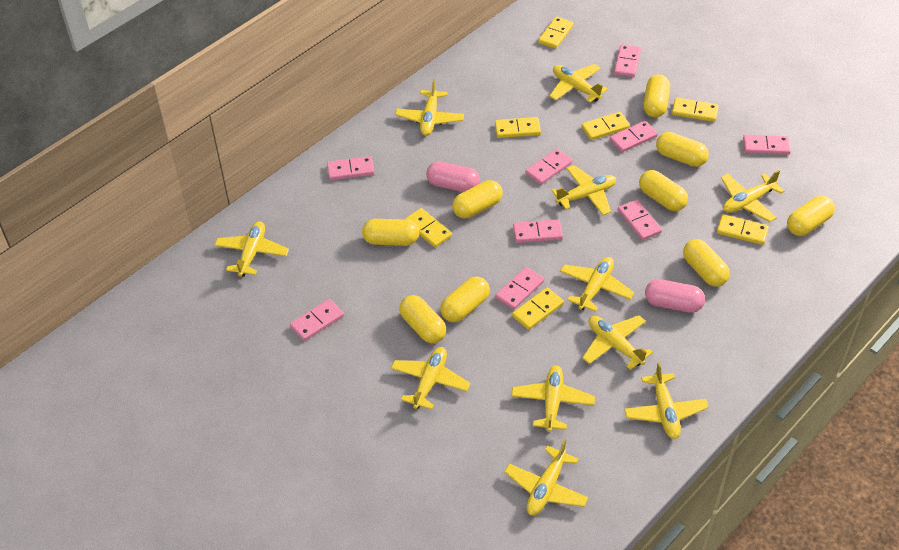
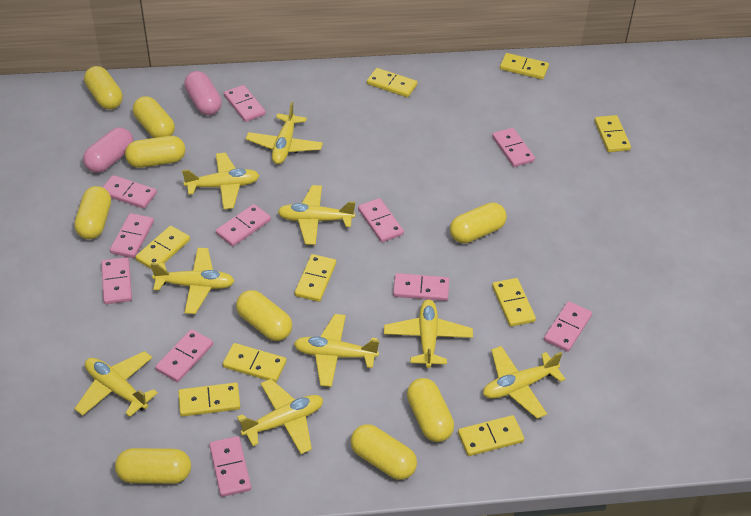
pink domino: 9 -> 11
yellow domino: 7 -> 9
yellow plane: 11 -> 9

